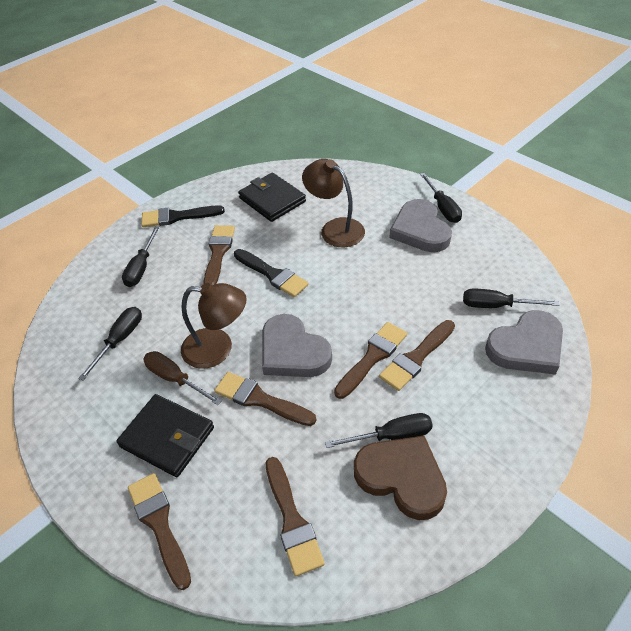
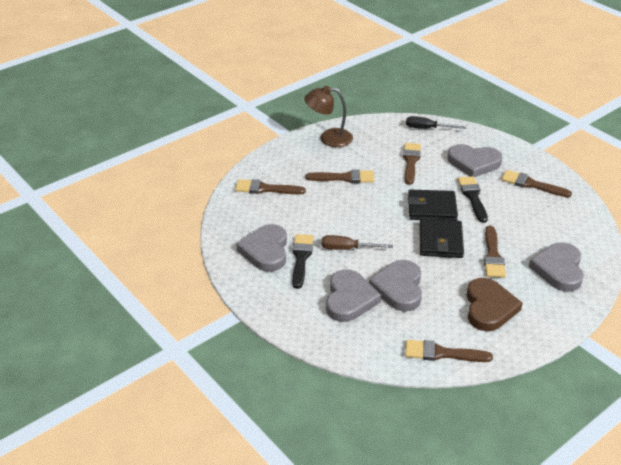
black screwdriver: 5 -> 1
brown lamp: 2 -> 1
grey heart: 3 -> 5

